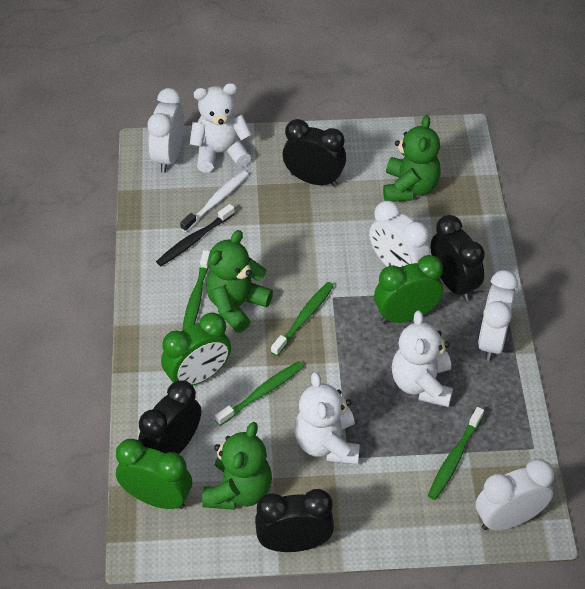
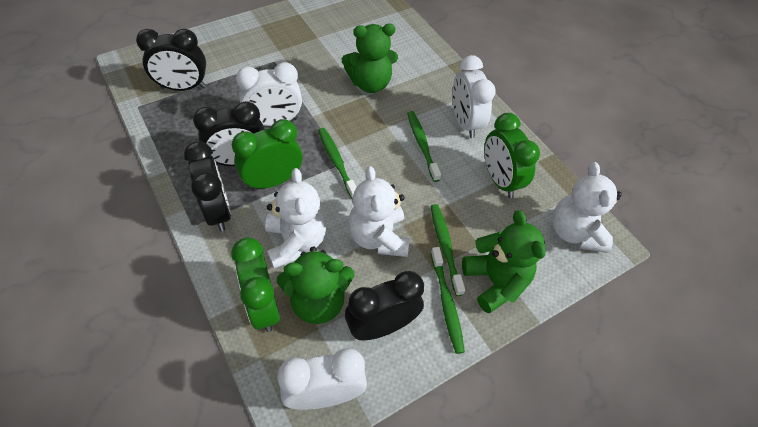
black toothbrush: 1 -> 0
white clock: 4 -> 3
white toothbrush: 1 -> 0

